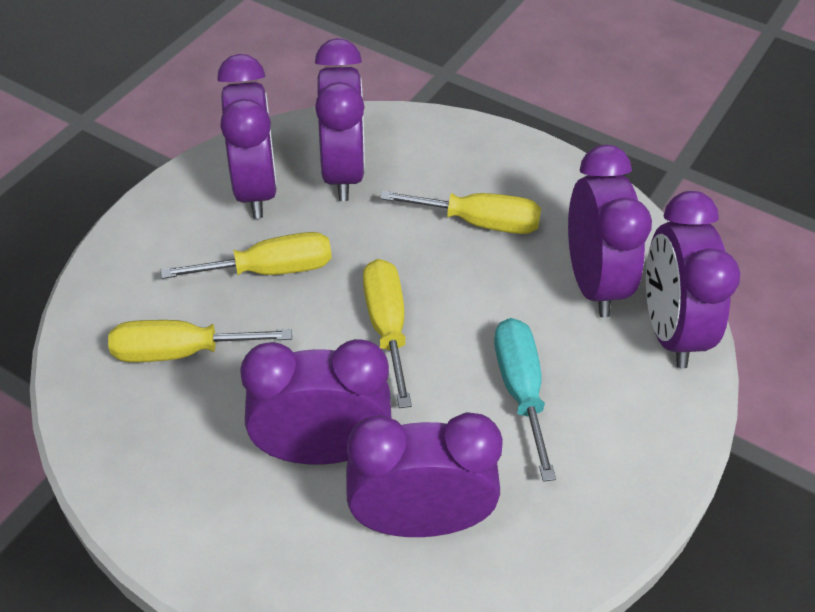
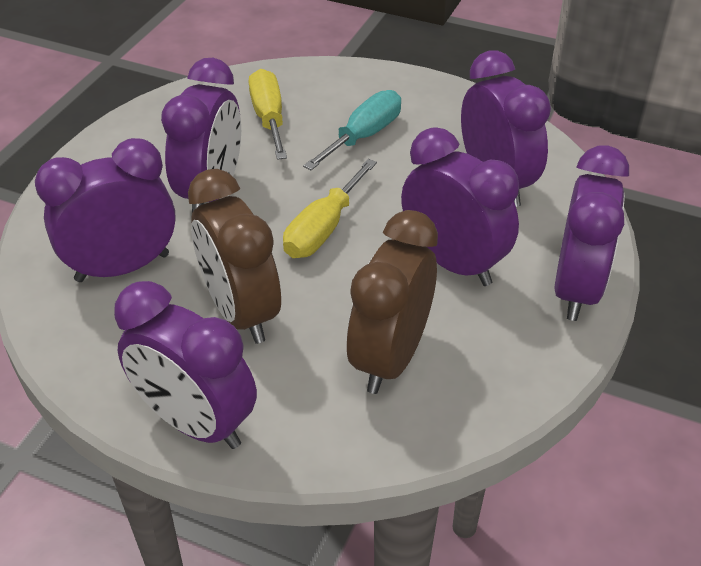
brown clock: 0 -> 2
yellow screwdriver: 4 -> 2

